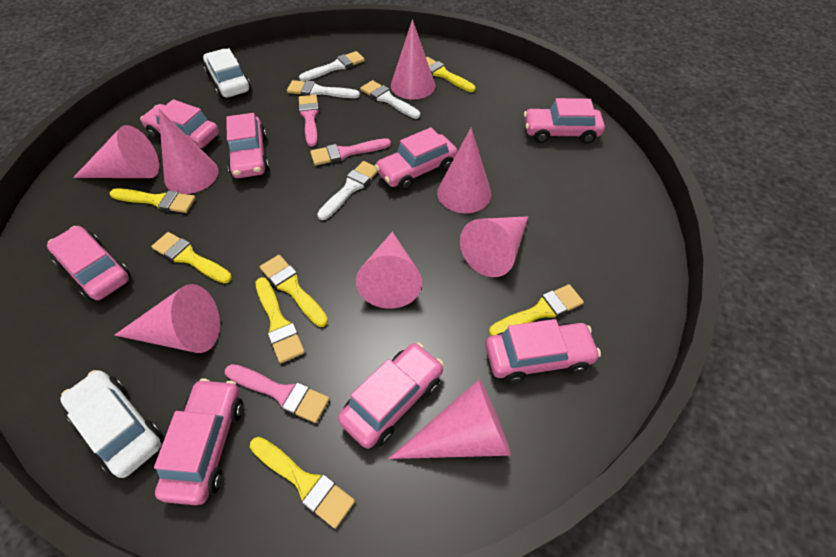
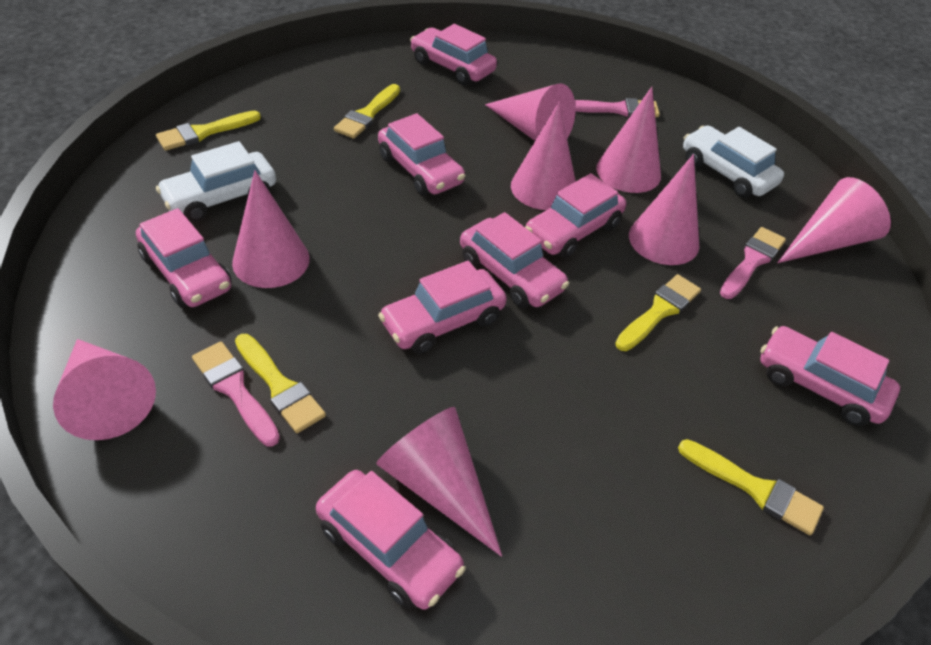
white brush: 4 -> 0
yellow brush: 7 -> 5

